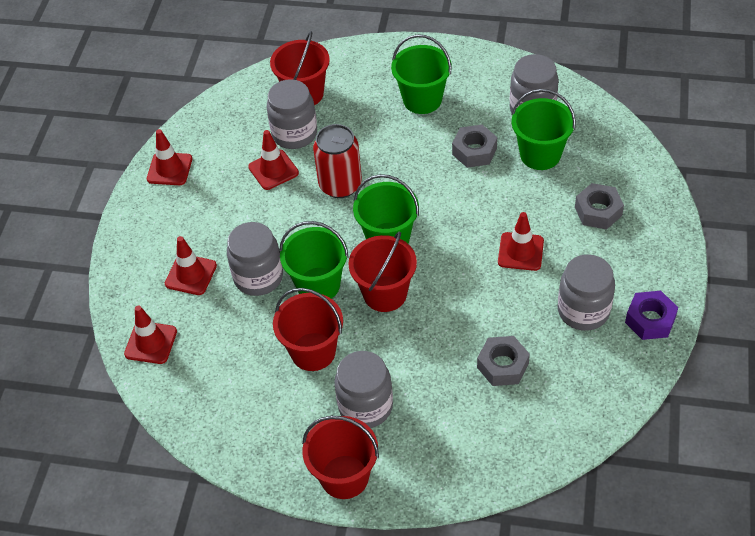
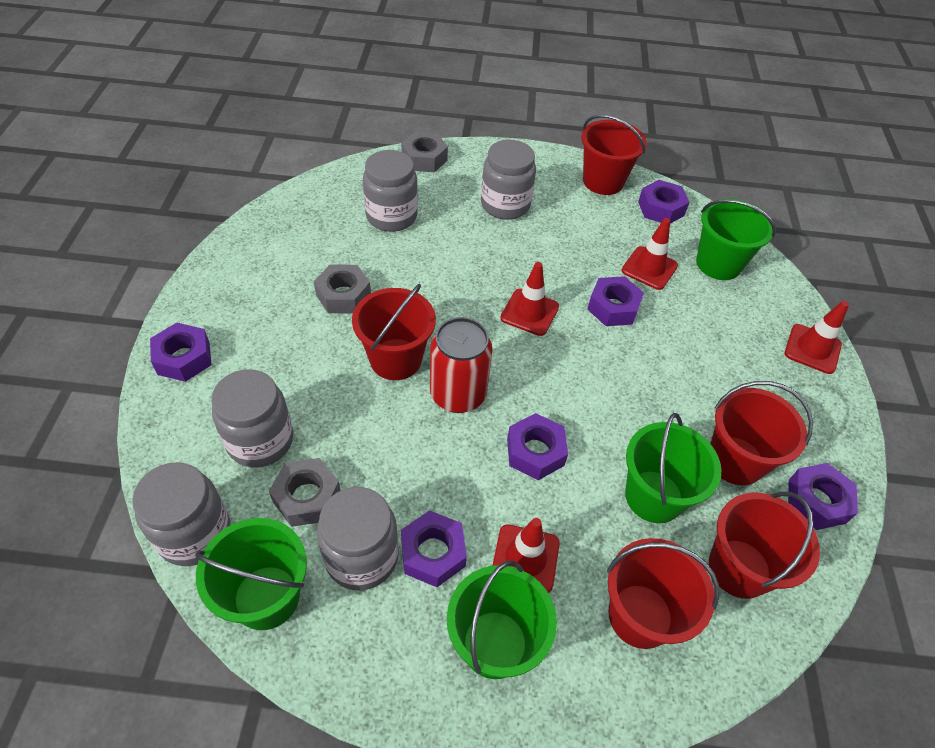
purple nut: 1 -> 6
red bucket: 4 -> 5
red traffic cone: 5 -> 4

